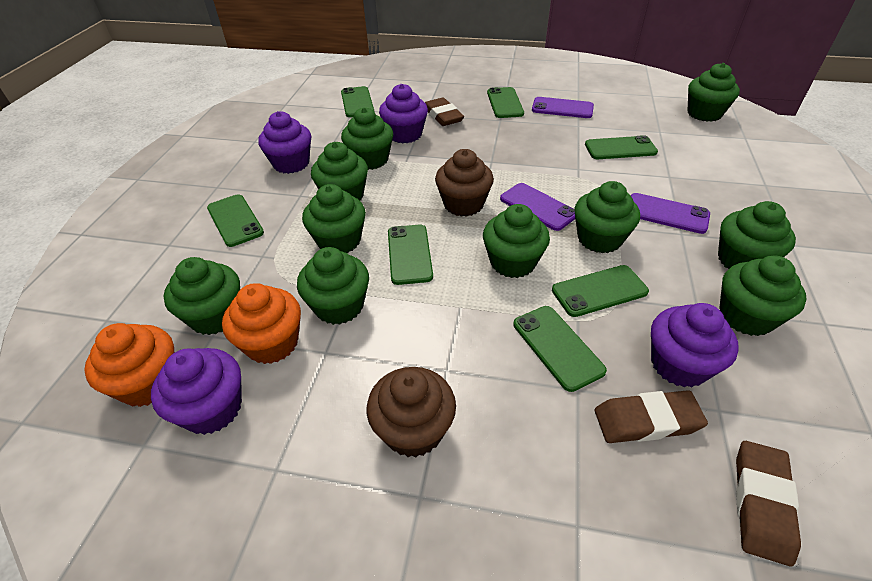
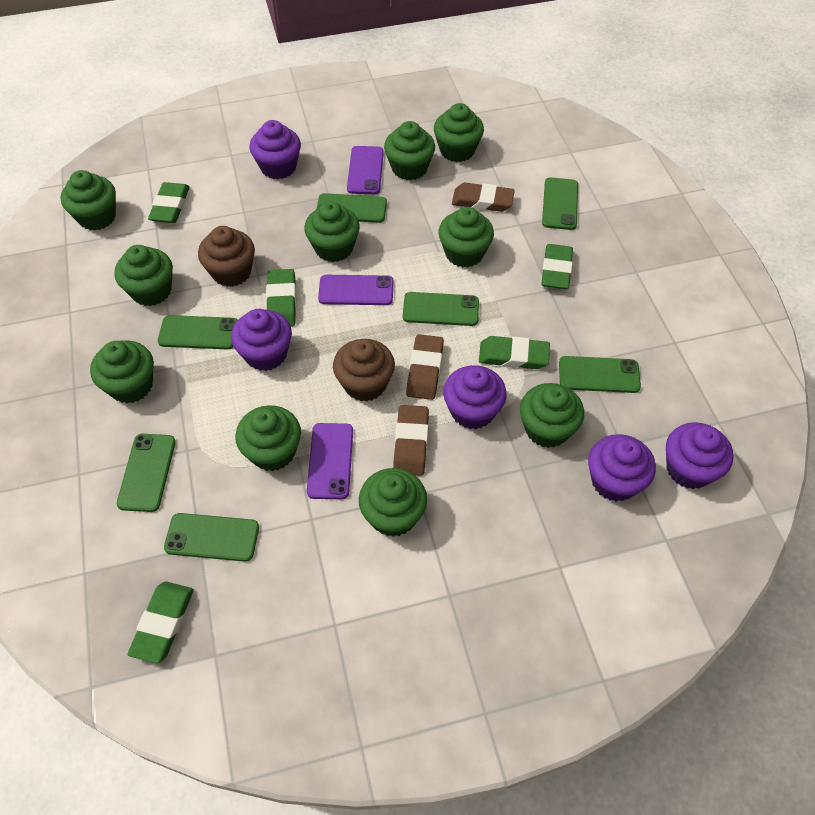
green eraser: 0 -> 5
orange cupcake: 2 -> 0
purple cupcake: 4 -> 5

